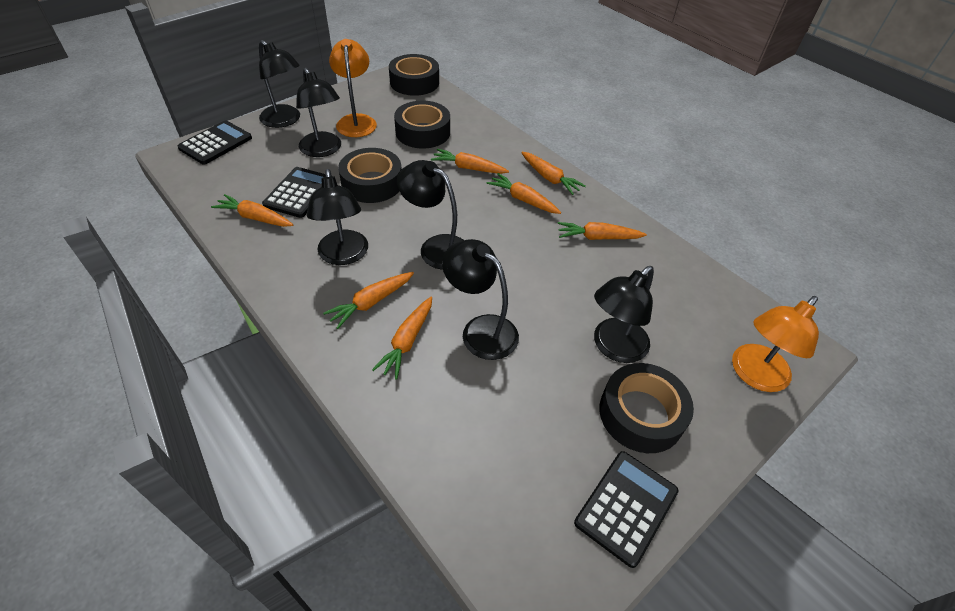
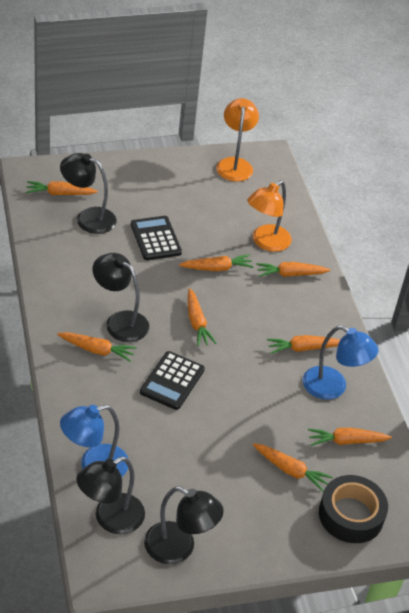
black calculator: 3 -> 2
black lamp: 6 -> 4
black tape: 4 -> 1
blue lamp: 0 -> 2
orange carrot: 7 -> 8

